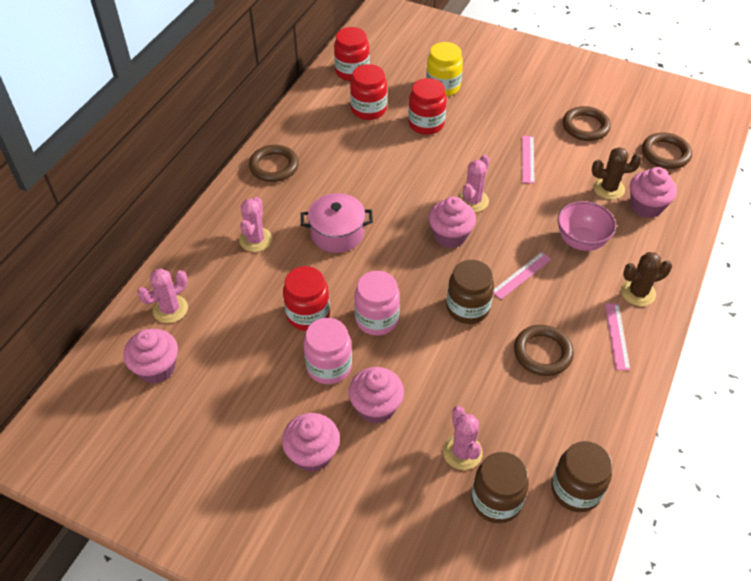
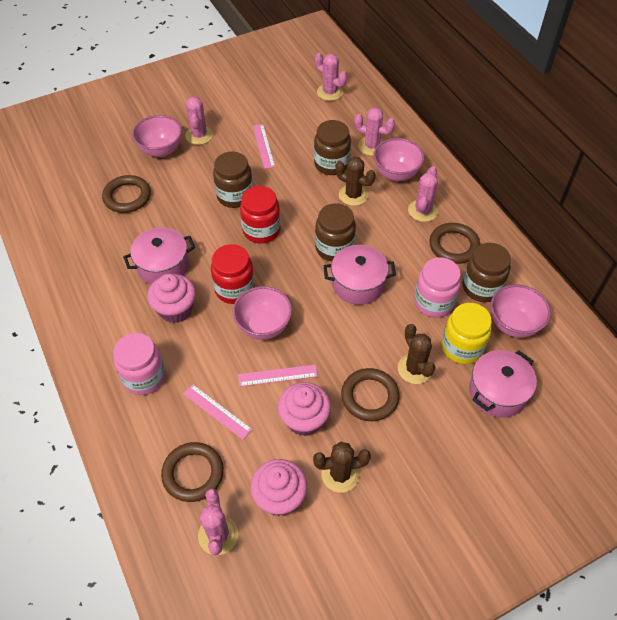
brown cactus: 2 -> 3
brown jar: 3 -> 4
pink bowl: 1 -> 4
pink cactus: 4 -> 5
pink cupcake: 5 -> 3
pink pot: 1 -> 3
red jar: 4 -> 2

